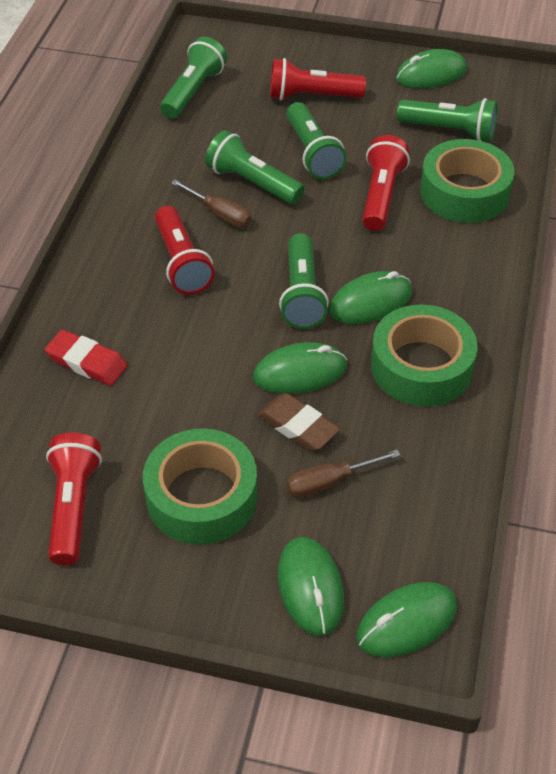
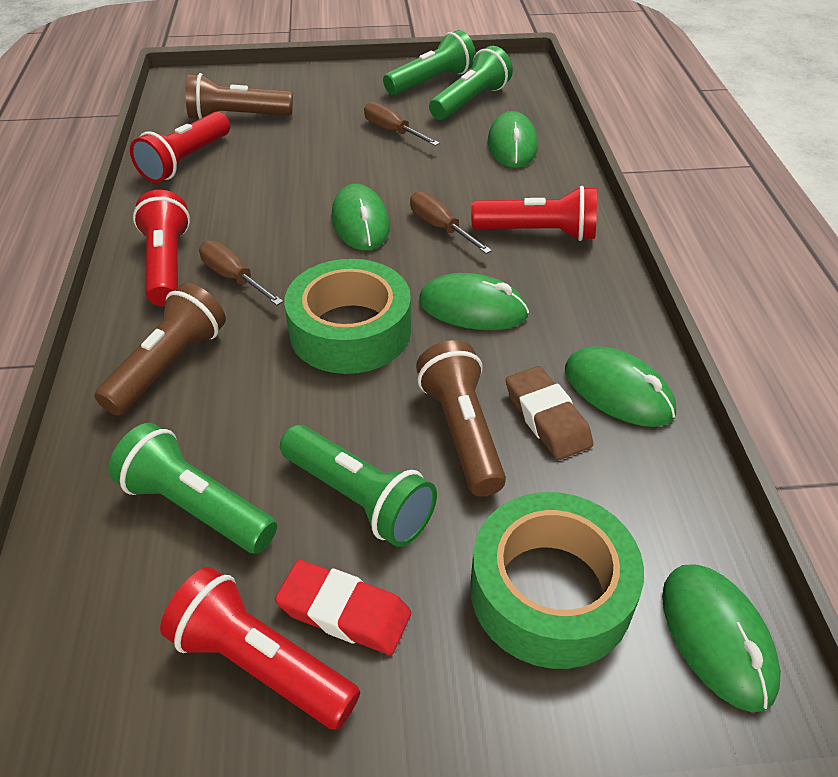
brown flashlight: 0 -> 3
brown screwdriver: 2 -> 3
green flashlight: 5 -> 4
green tape: 3 -> 2

